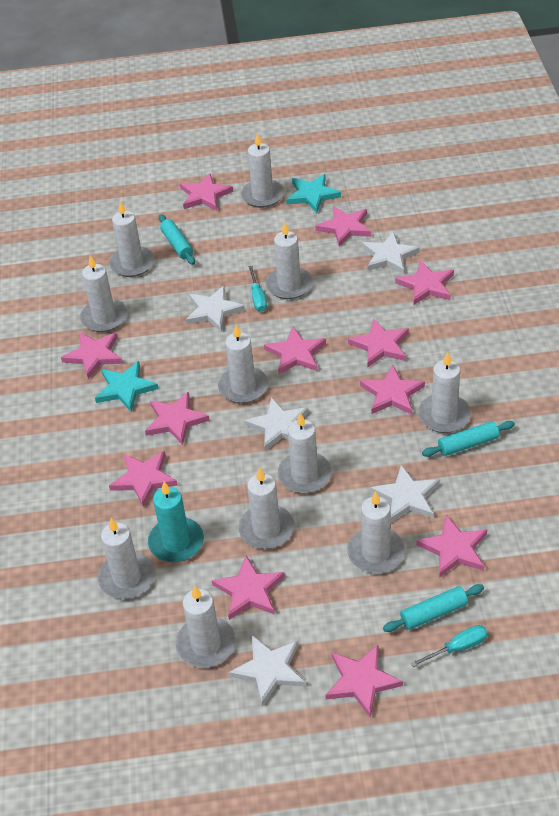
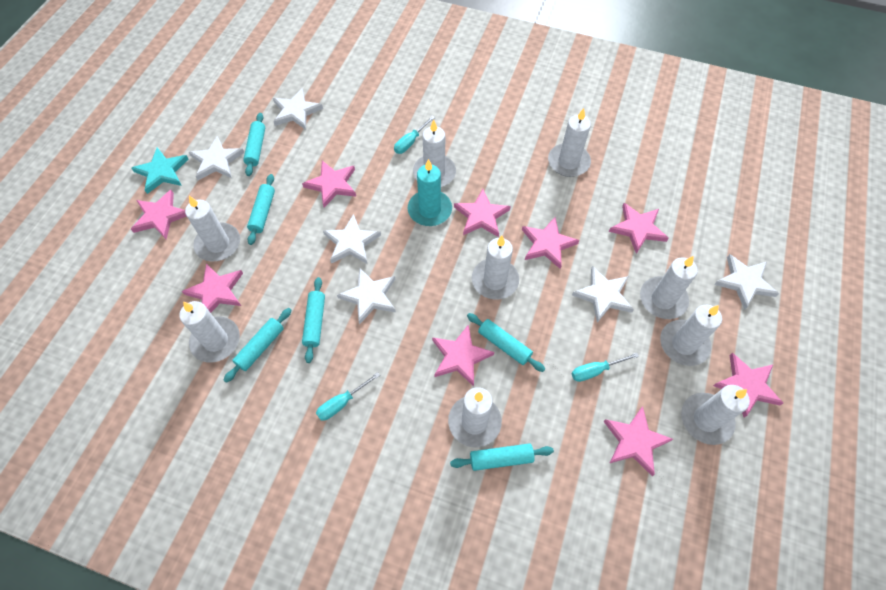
pink star: 12 -> 9
turquoise rolling pin: 3 -> 6
turquoise screwdriver: 2 -> 3
turquoise star: 2 -> 1
white candle: 11 -> 9
white star: 5 -> 6

